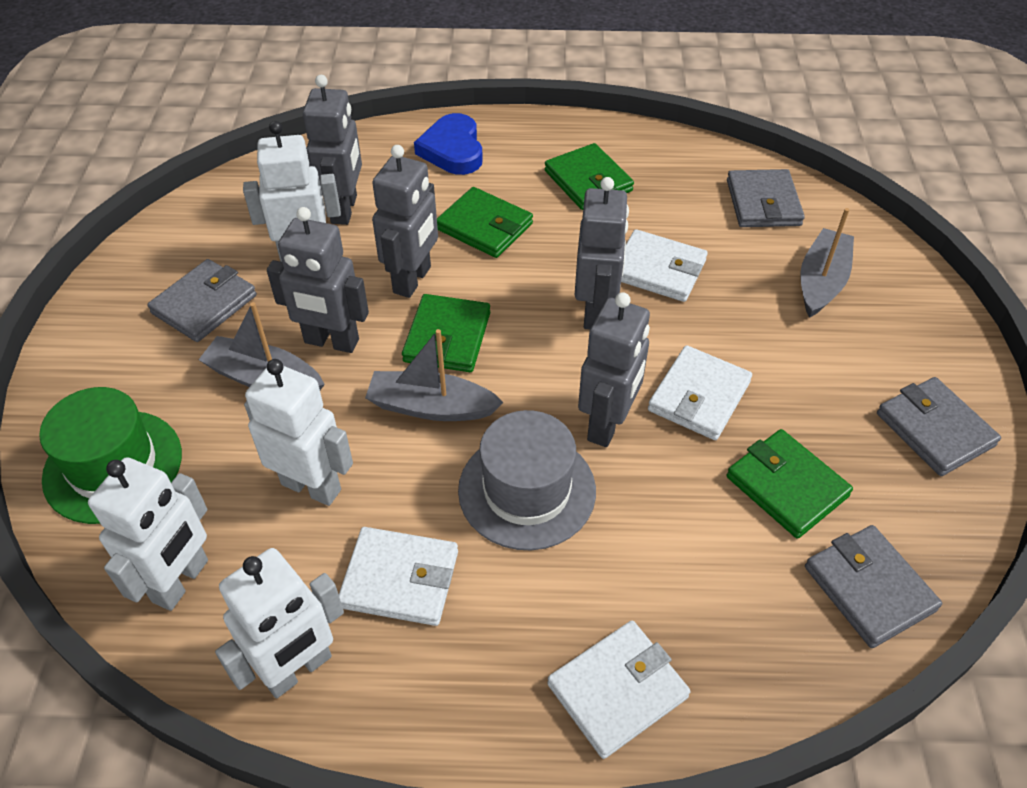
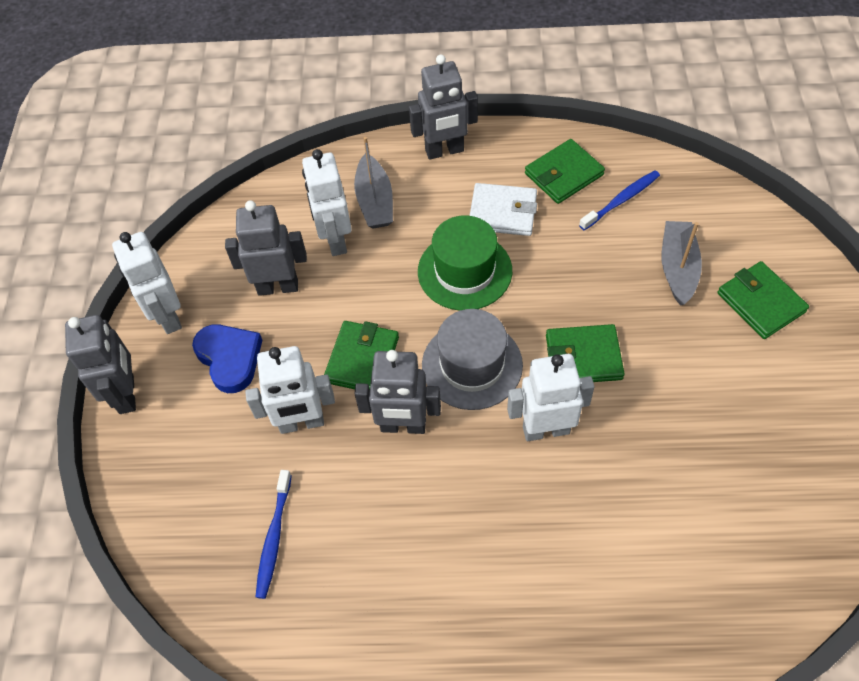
blue toothbrush: 0 -> 2
grey boat: 3 -> 2
grey robot: 5 -> 4
grey wallet: 4 -> 0
white wallet: 4 -> 1

